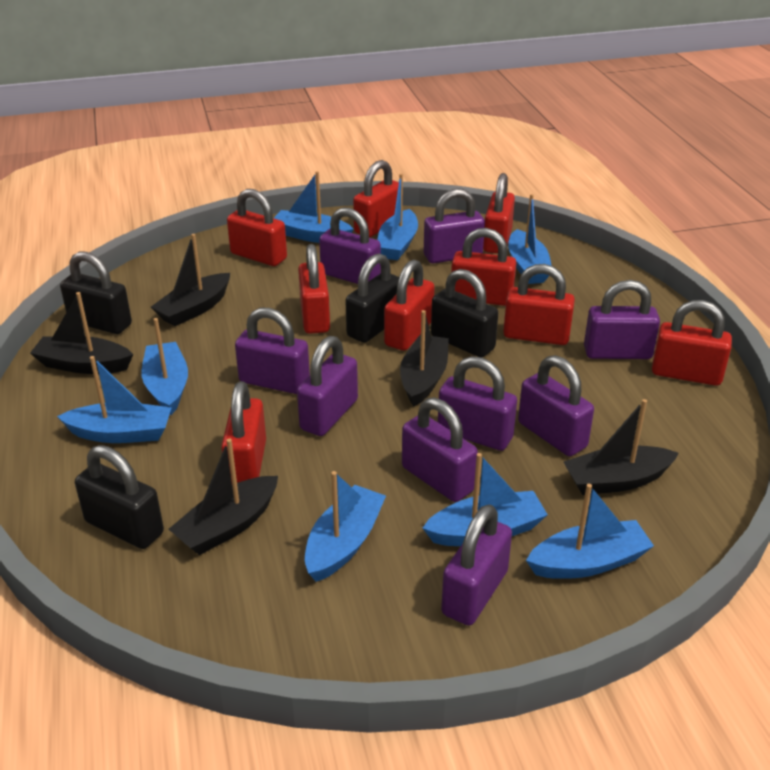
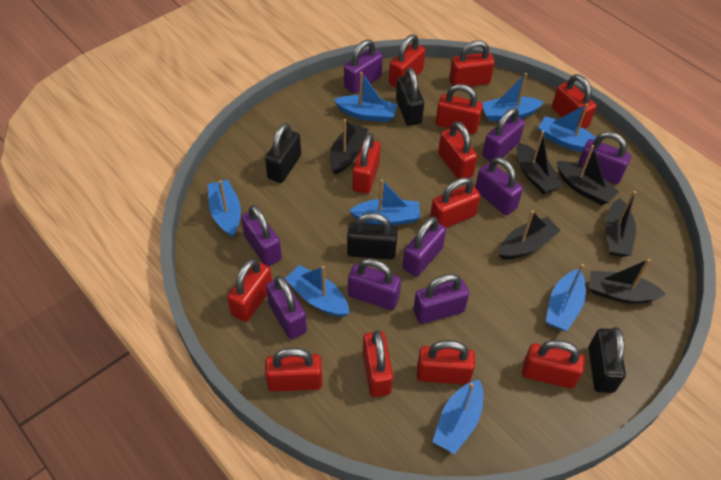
black boat: 5 -> 6
red padlock: 9 -> 12

